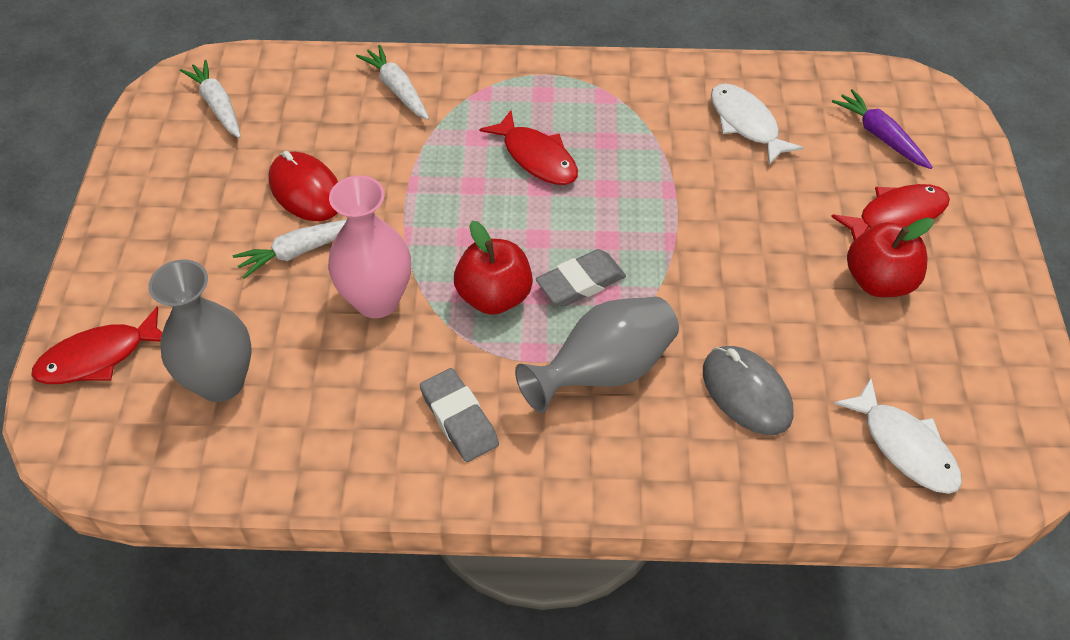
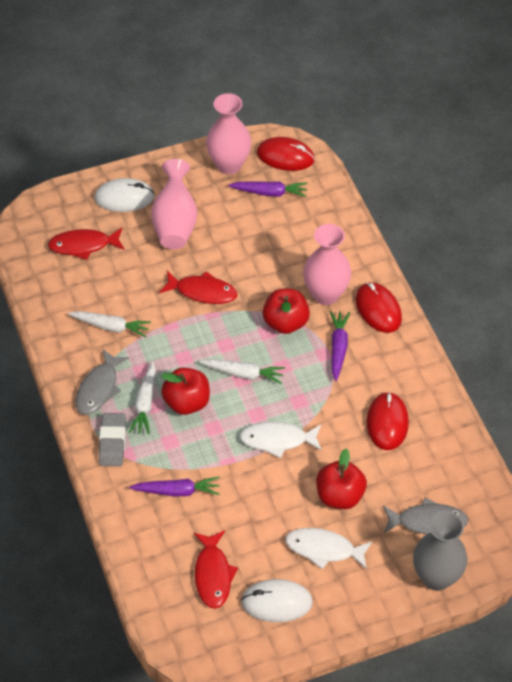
grey eraser: 2 -> 1
grey fish: 0 -> 2
grey mouse: 1 -> 0
grey vase: 2 -> 1
pink vase: 1 -> 3
purple carrot: 1 -> 3
red apple: 2 -> 3
red mouse: 1 -> 3
white mouse: 0 -> 2

